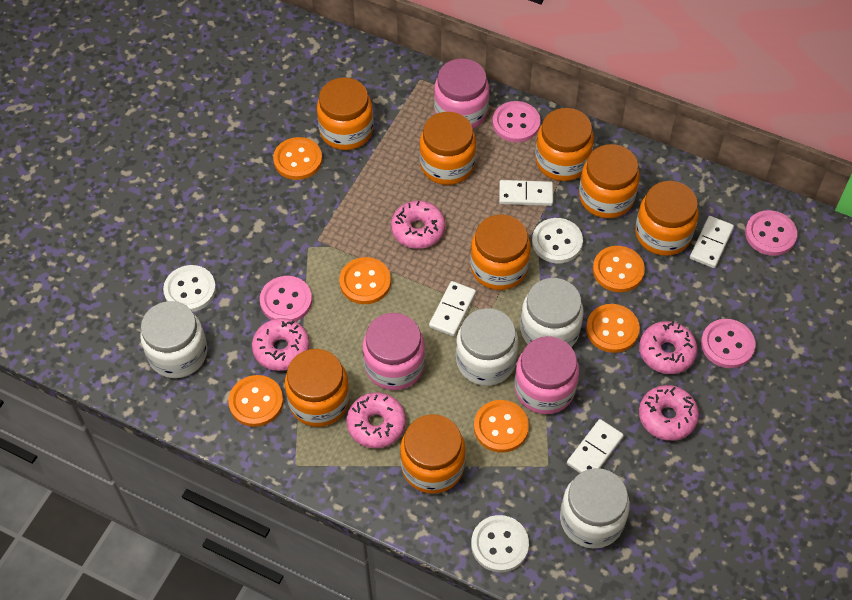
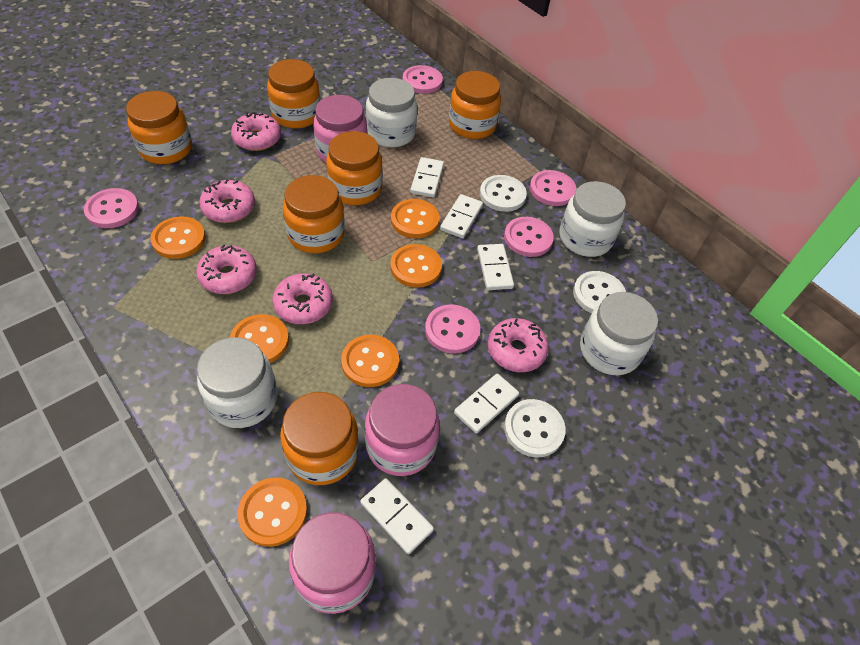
orange jar: 8 -> 6
pink button: 4 -> 5
white domino: 4 -> 5

